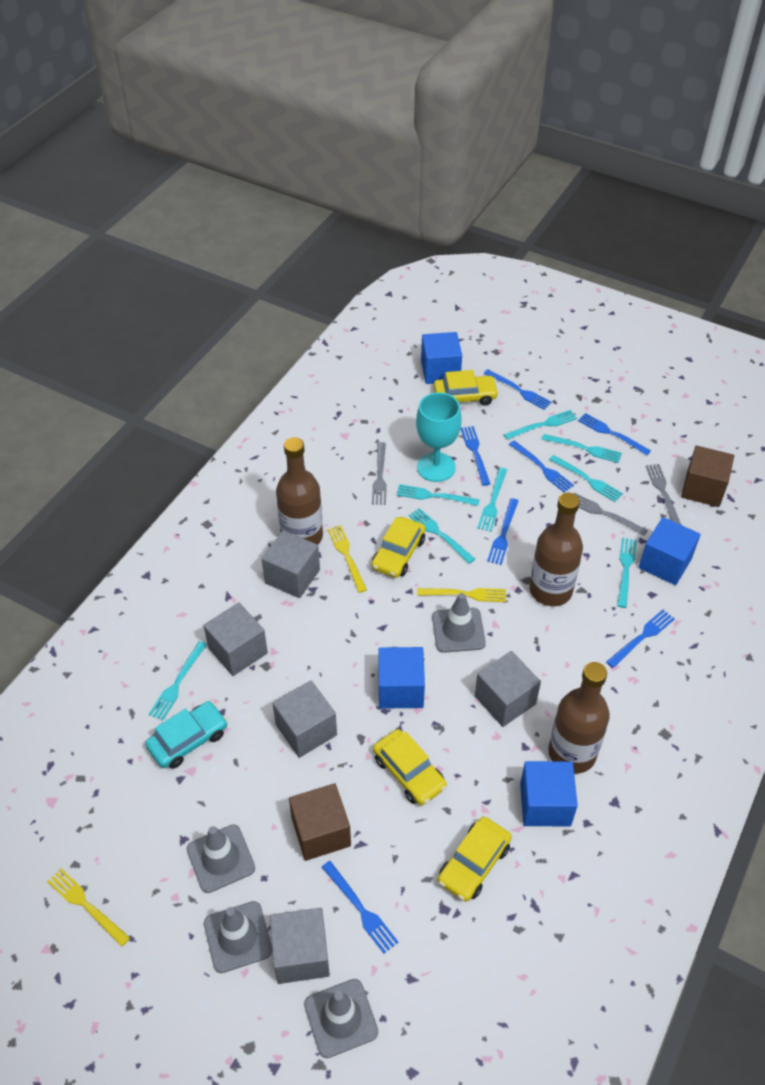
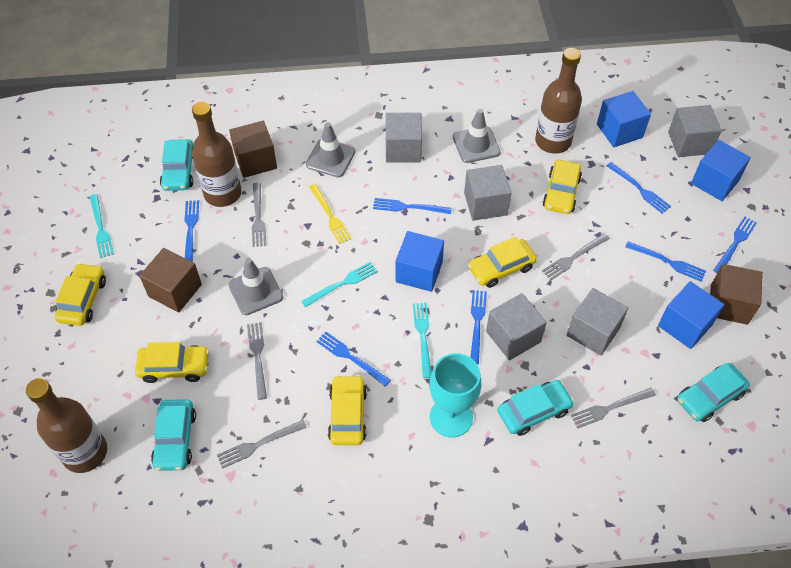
brown cube: 2 -> 3
grey fork: 3 -> 5
grey traffic cone: 4 -> 3
turquoise car: 1 -> 4
turquoise fork: 8 -> 3
yellow car: 4 -> 5
yellow fork: 3 -> 1

